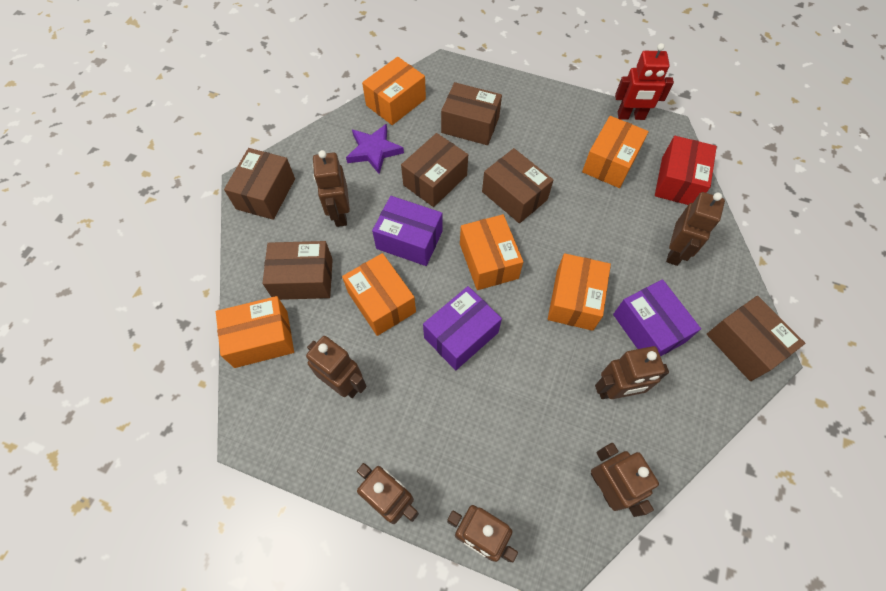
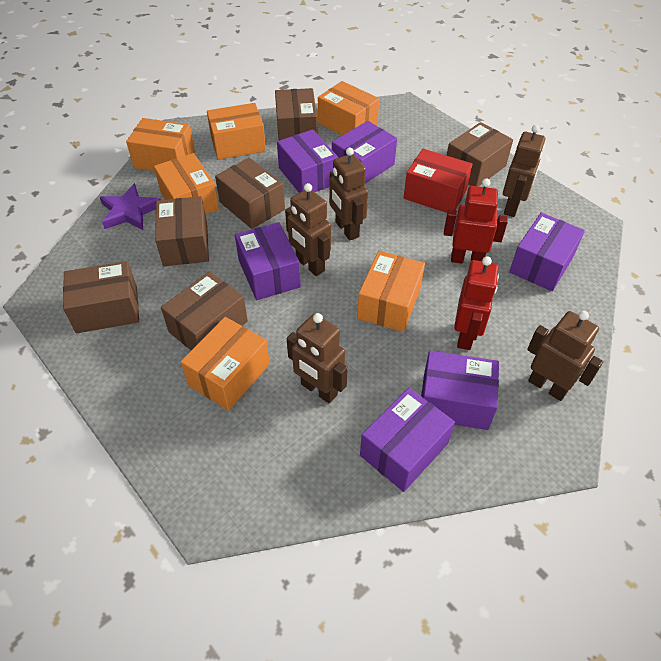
brown robot: 7 -> 5
purple box: 3 -> 6
red robot: 1 -> 2

